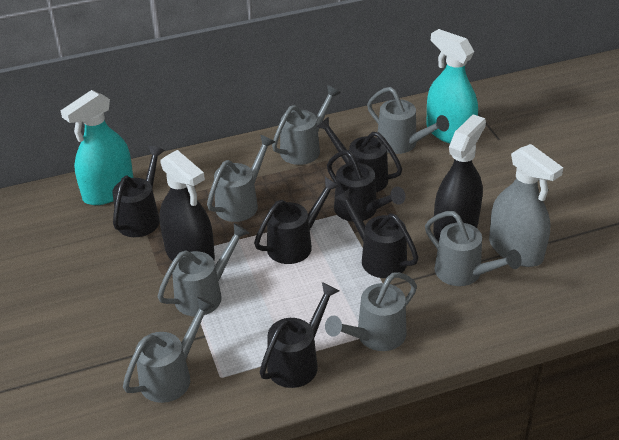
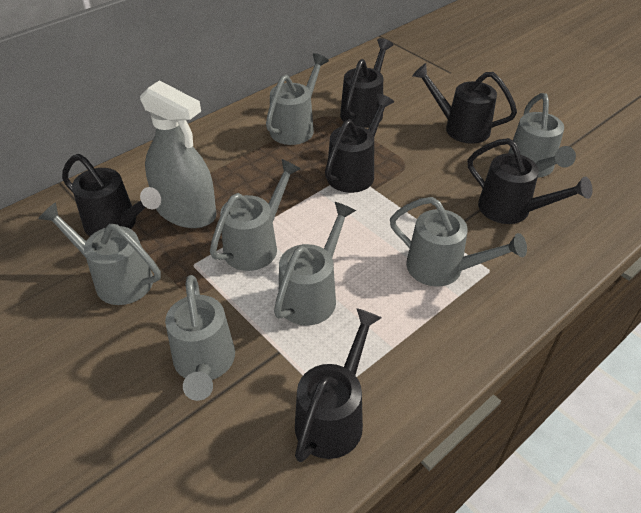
black spray bottle: 2 -> 0
turquoise spray bottle: 2 -> 0

